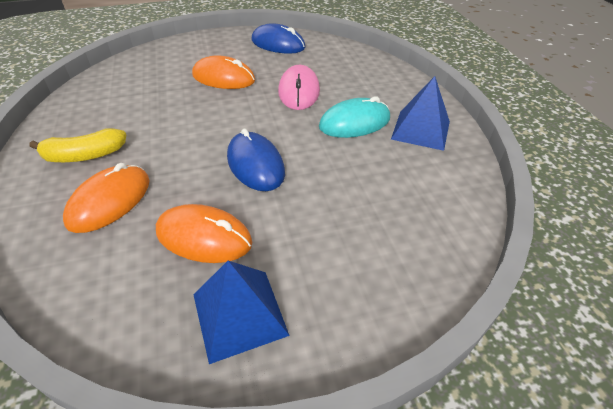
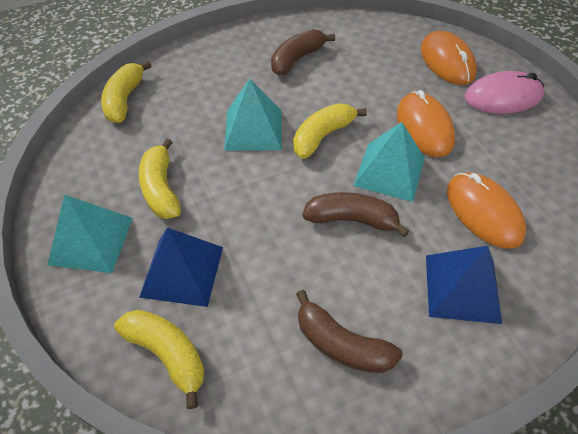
blue mouse: 2 -> 0
brown banana: 0 -> 3
turquoise mouse: 1 -> 0
turquoise pyramid: 0 -> 3
yellow banana: 1 -> 4

